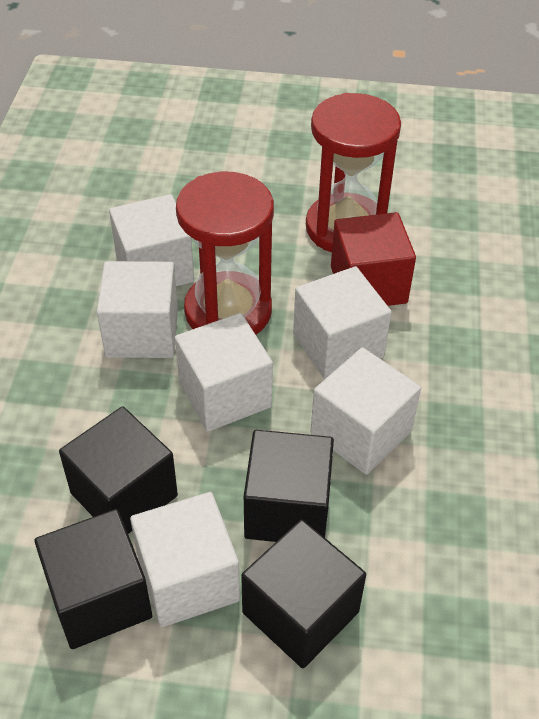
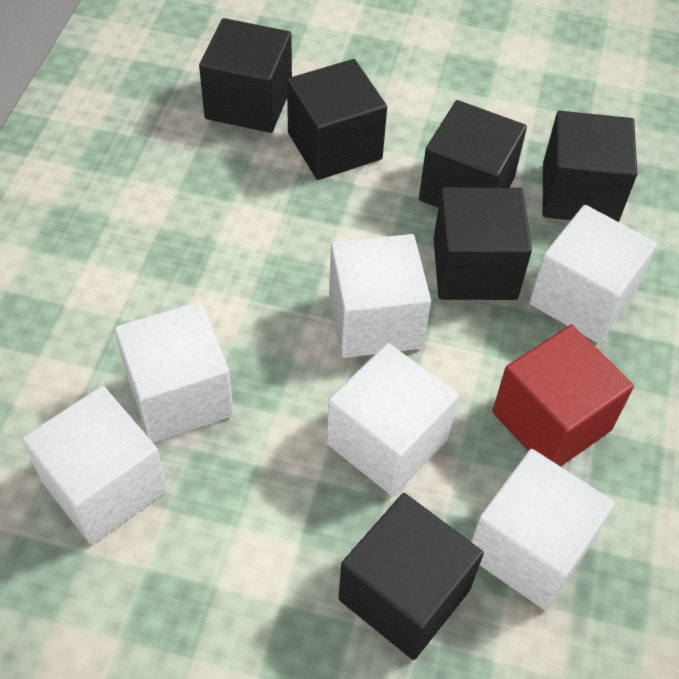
black cube: 4 -> 6
red hourglass: 2 -> 0

